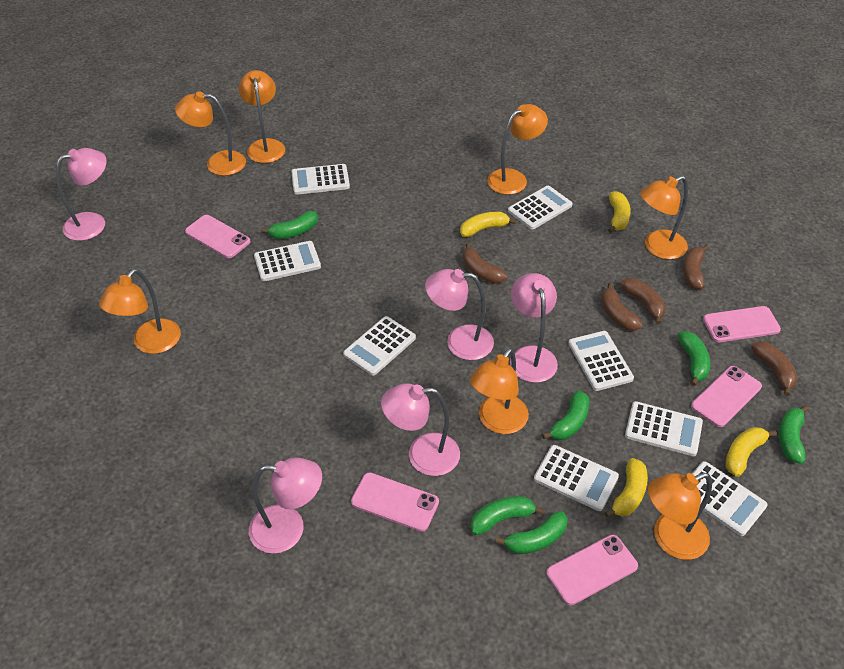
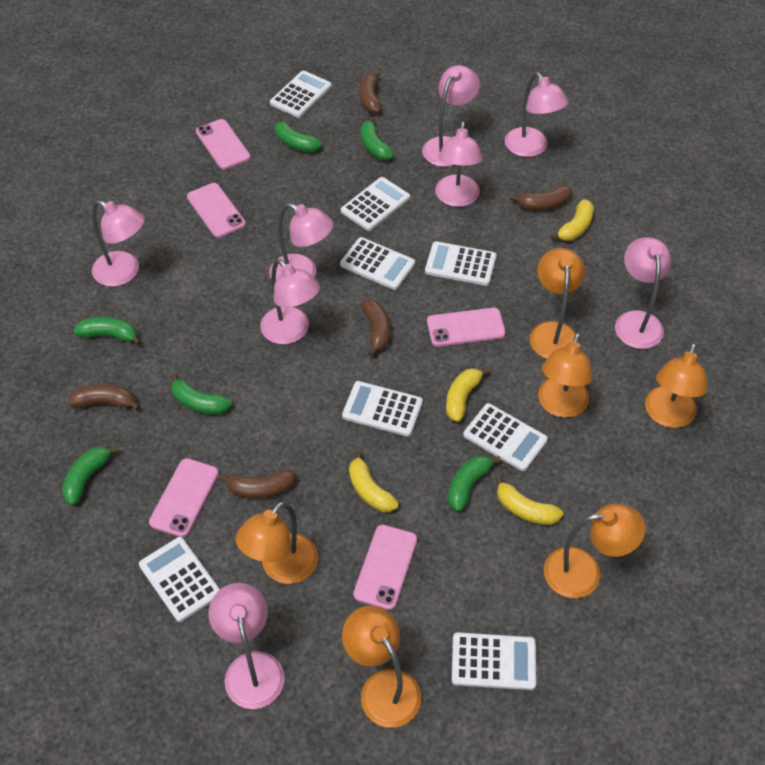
orange lamp: 7 -> 6
pink lamp: 5 -> 8

